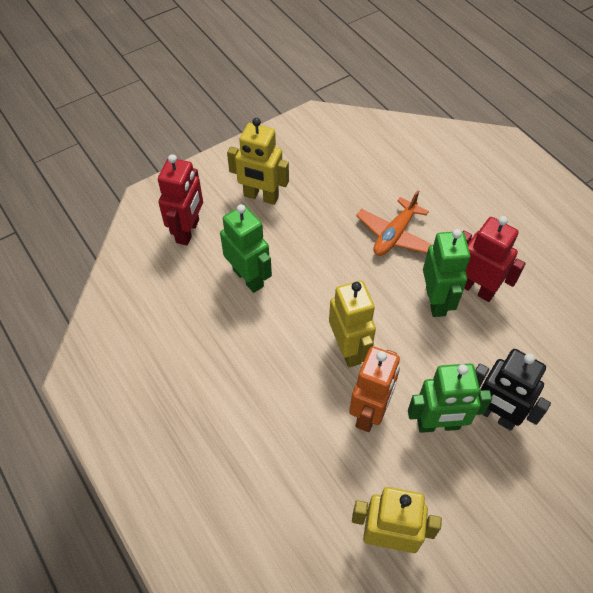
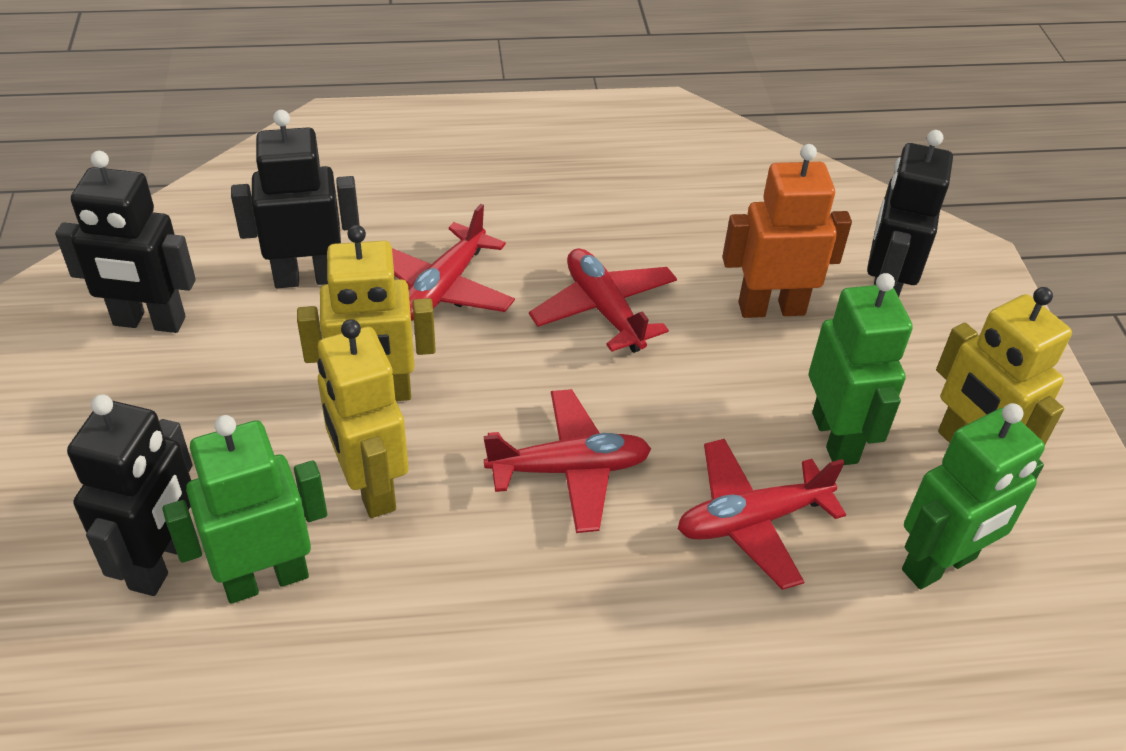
black robot: 1 -> 4
orange plane: 1 -> 0
red plane: 0 -> 4
red robot: 2 -> 0

